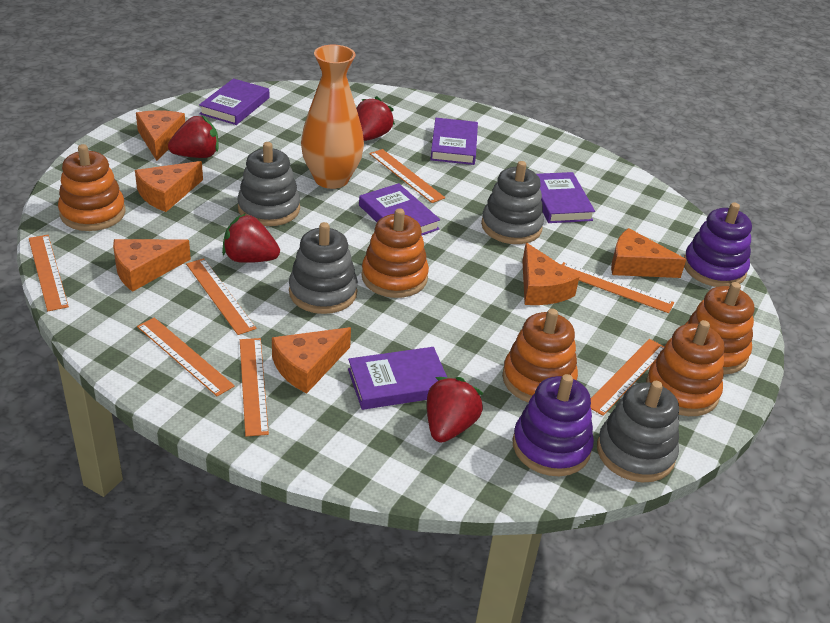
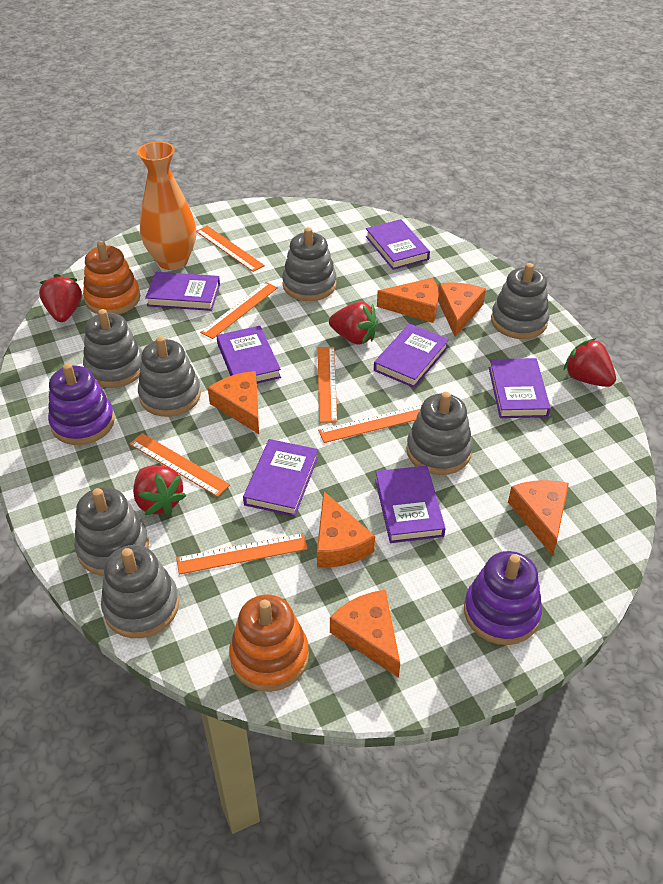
grey stacking toy: 4 -> 7
orange ruler: 7 -> 6
orange stacking toy: 5 -> 2
purple book: 5 -> 7

